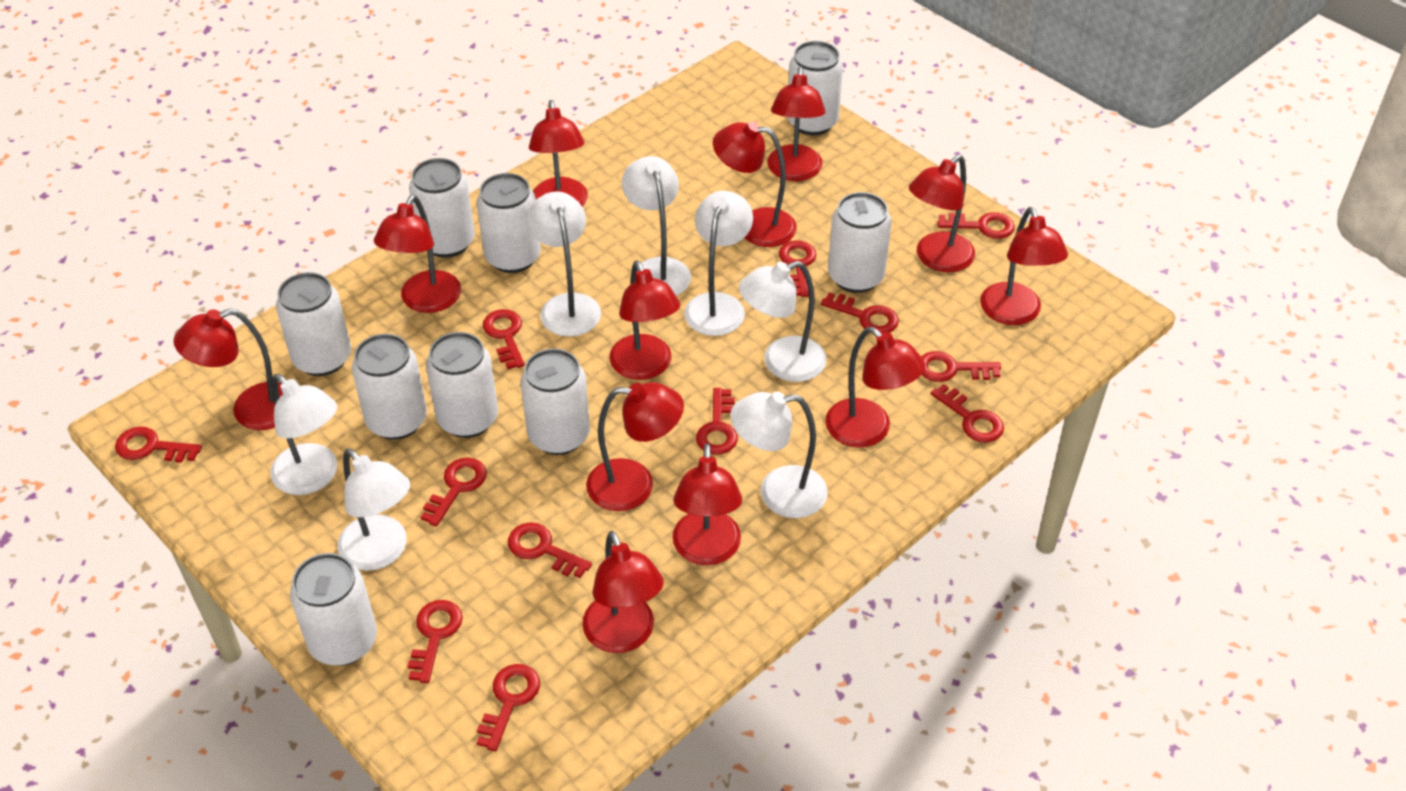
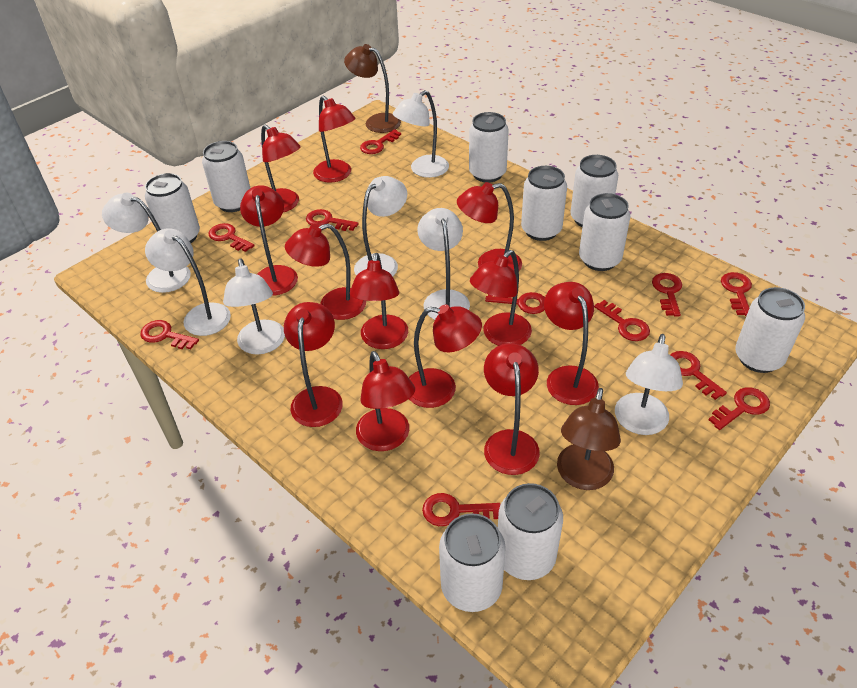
brown lamp: 0 -> 2
red key: 12 -> 11

